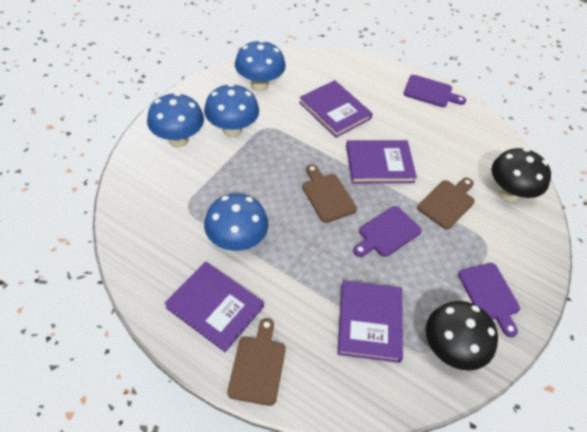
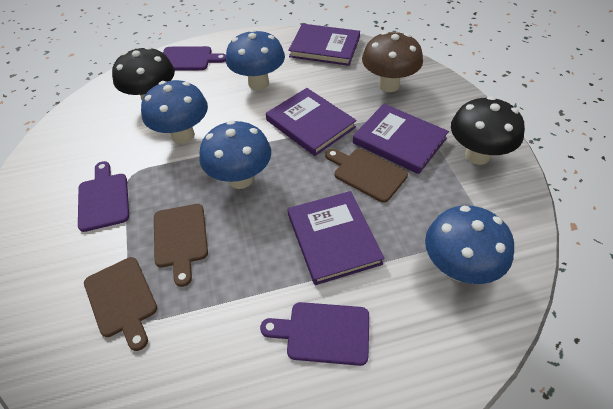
brown mushroom: 0 -> 1

